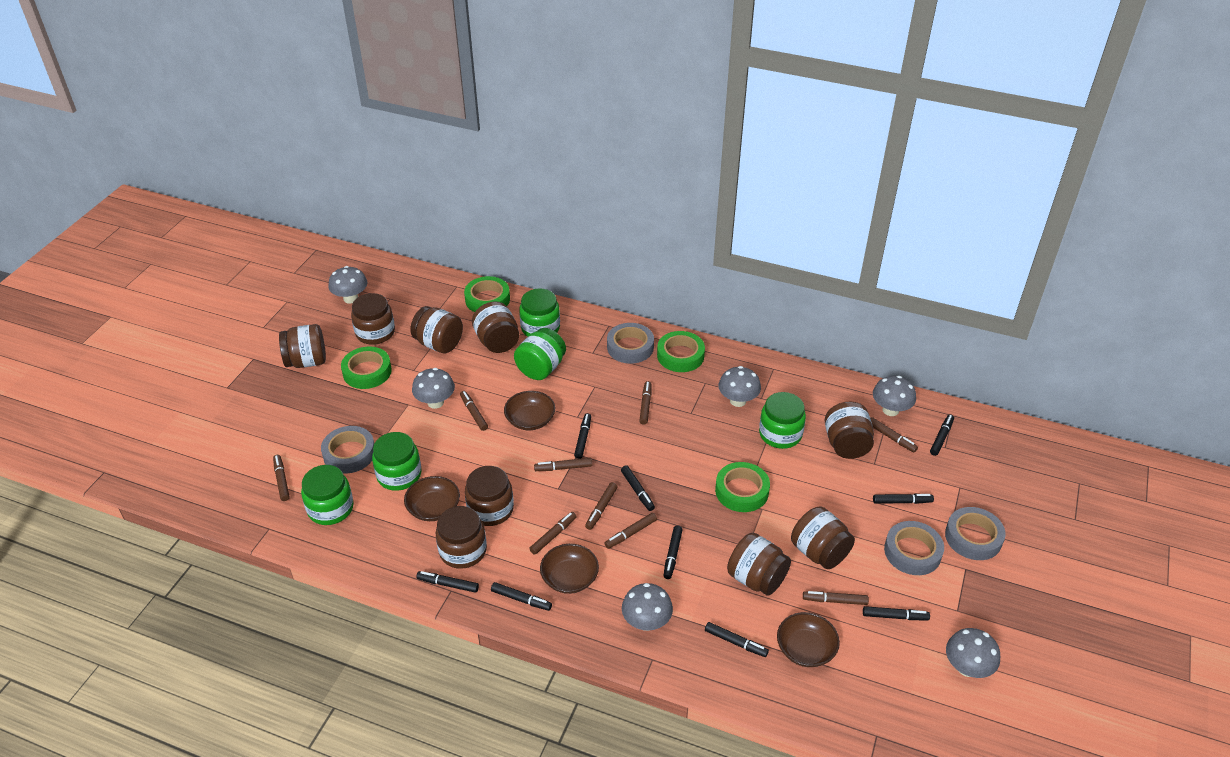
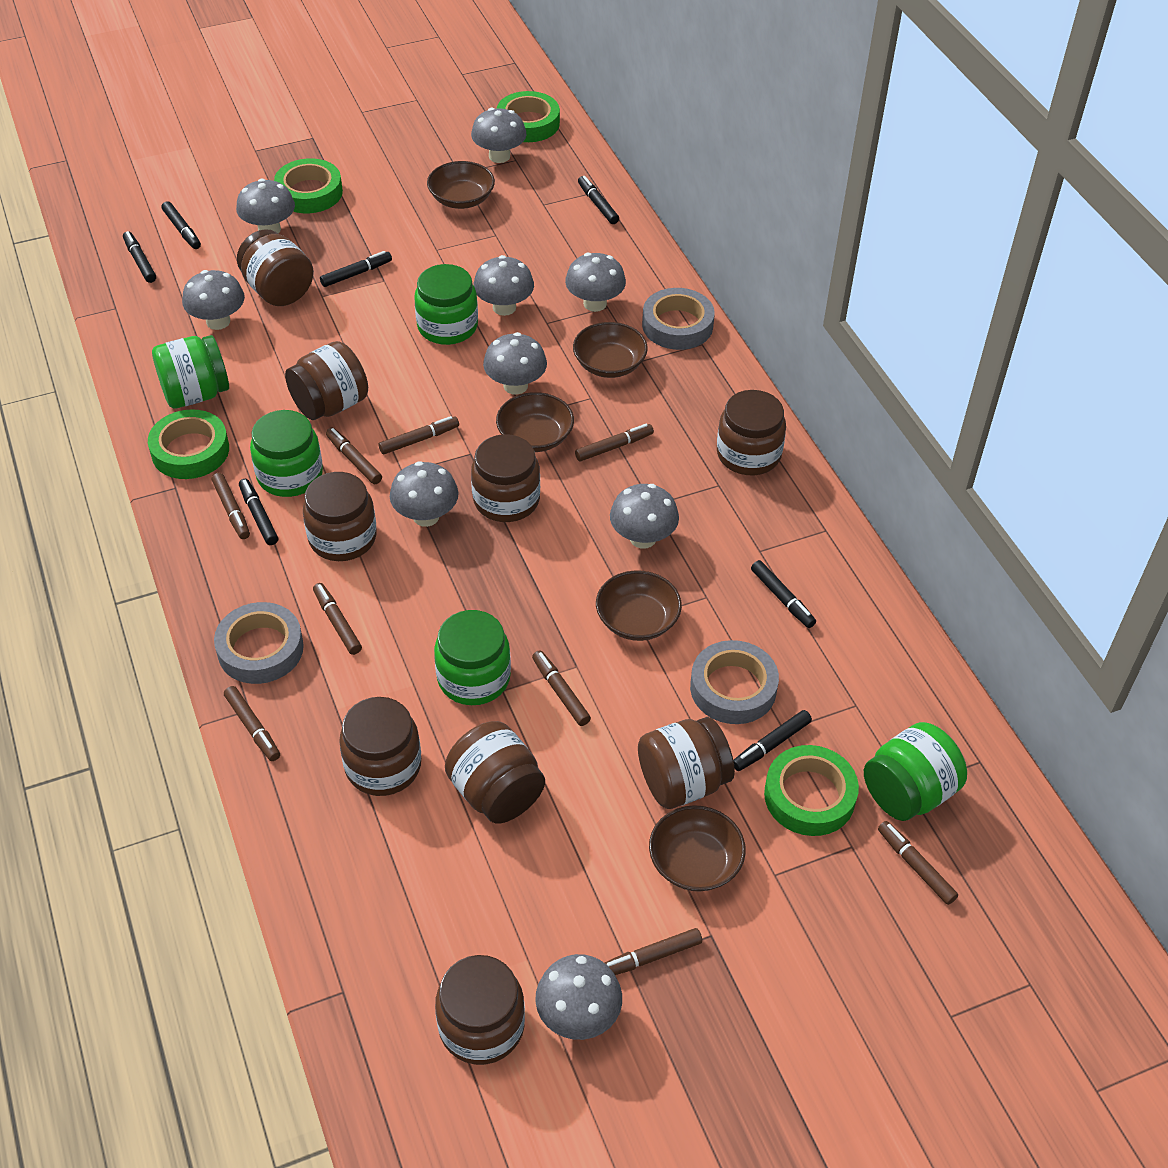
black marker: 9 -> 7
brown bowl: 4 -> 5
grey mushroom: 6 -> 9
grey tape: 4 -> 3

